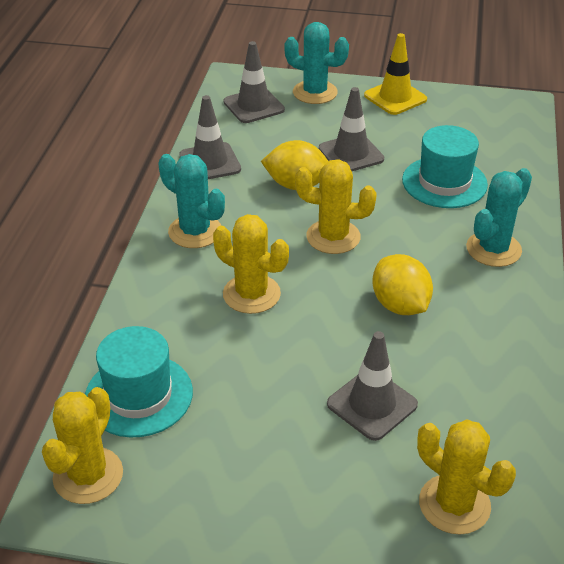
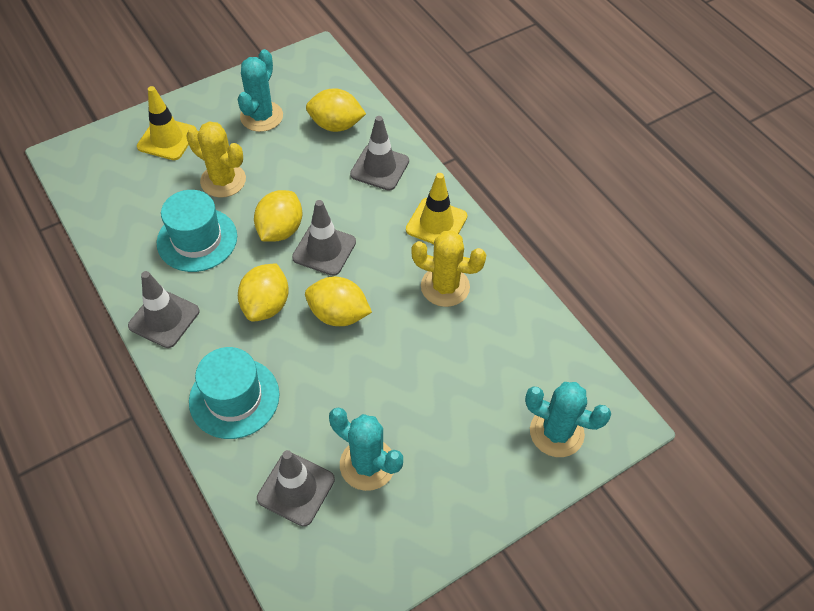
yellow cactus: 4 -> 2
yellow lemon: 2 -> 4
yellow traffic cone: 1 -> 2

